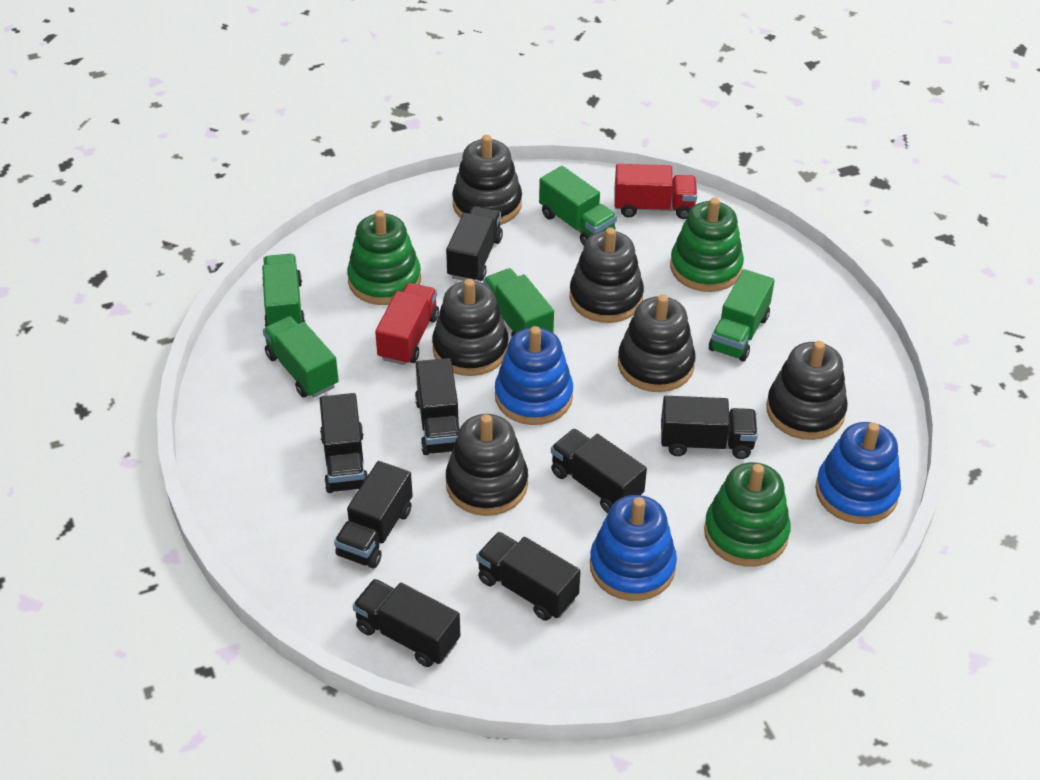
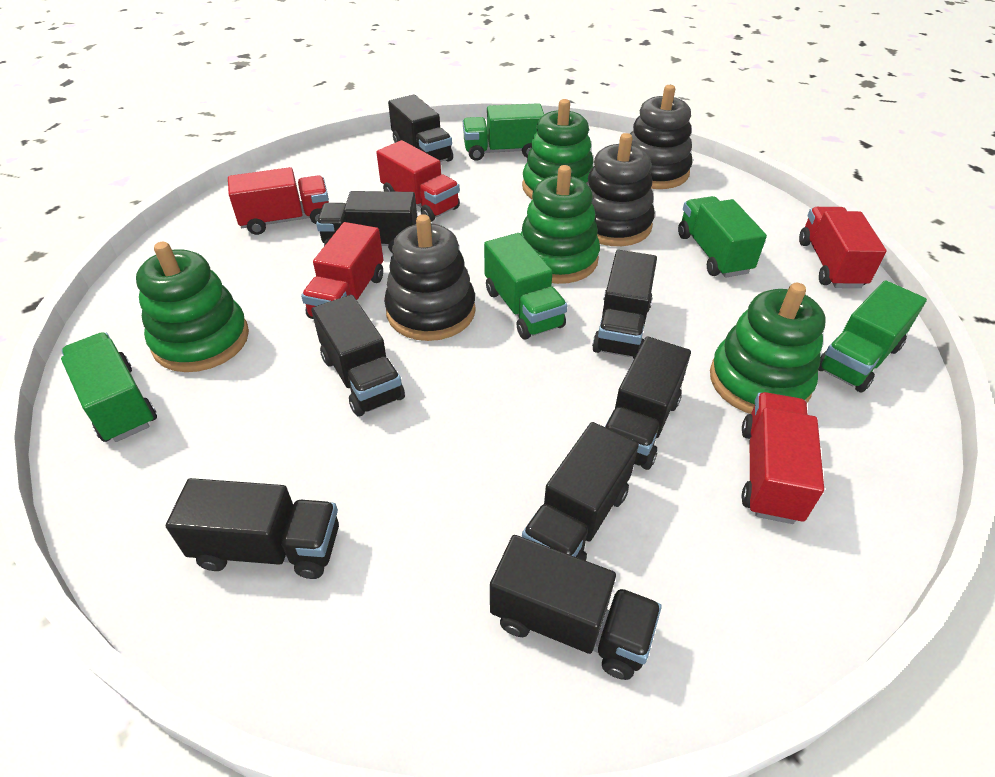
black stacking toy: 6 -> 3
blue stacking toy: 3 -> 0
green stacking toy: 3 -> 4
red truck: 2 -> 5

